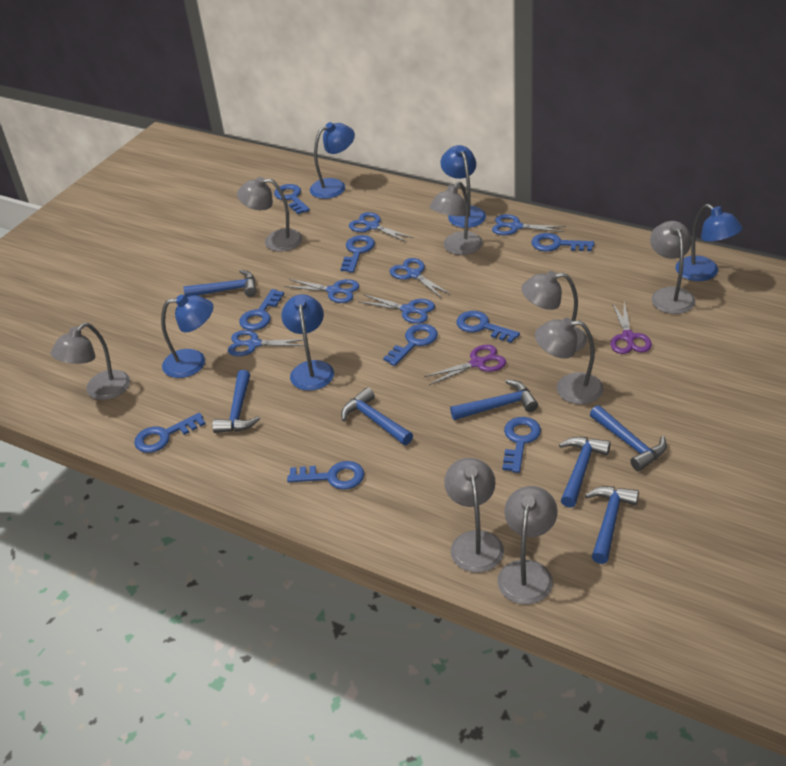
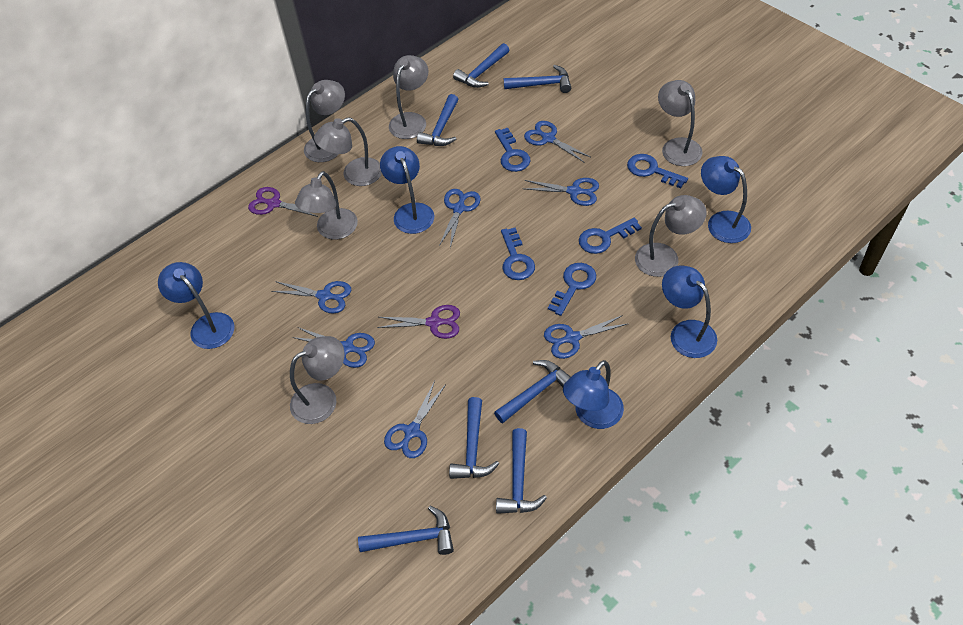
blue key: 9 -> 5
blue scissors: 6 -> 7
grey lamp: 8 -> 7

